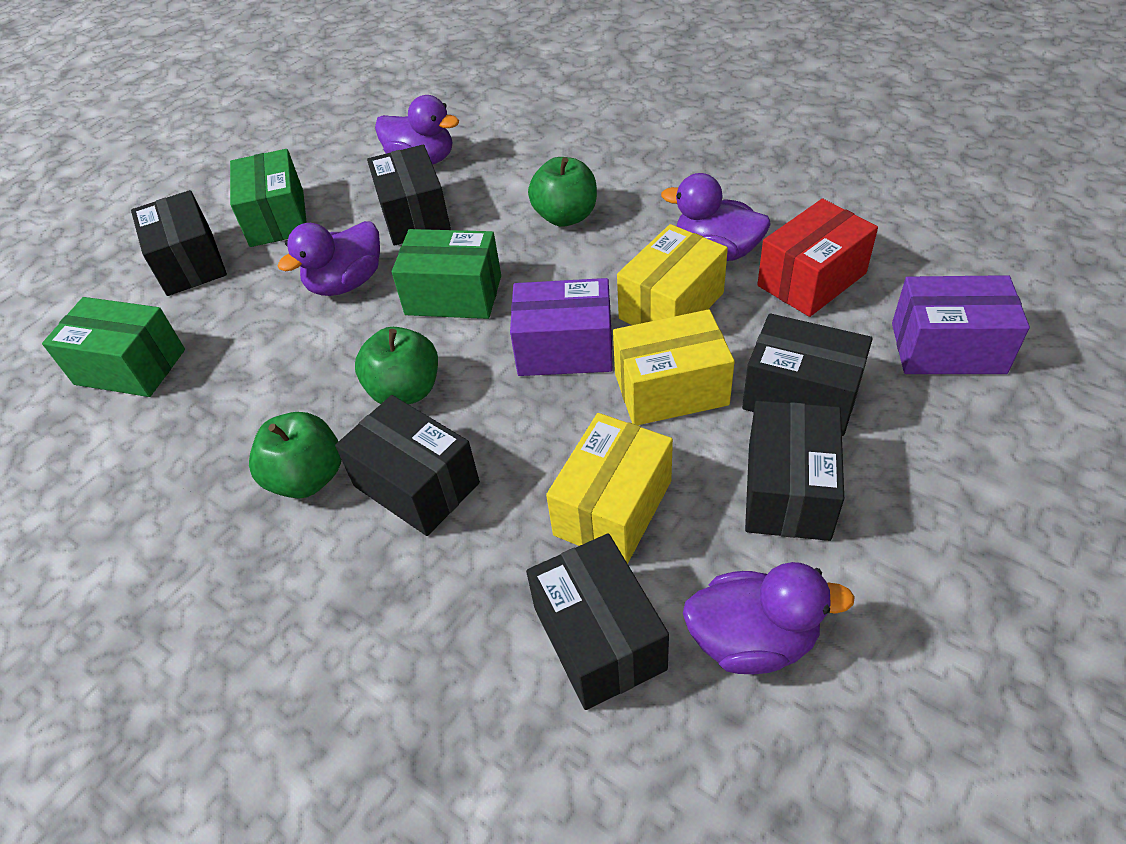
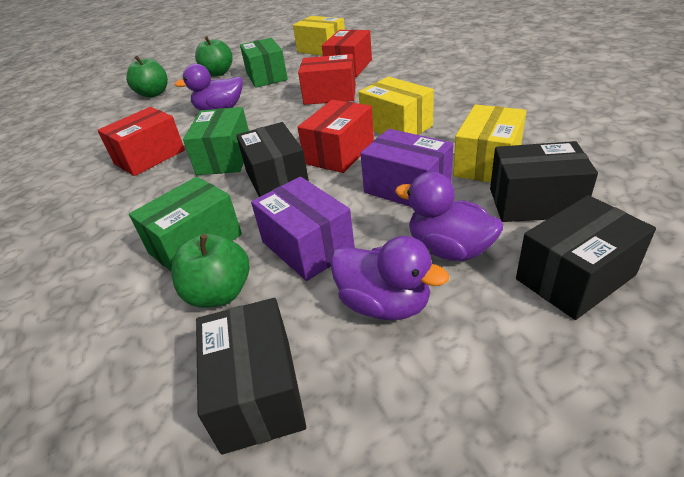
black box: 6 -> 4
purple duck: 4 -> 3
red box: 1 -> 4

